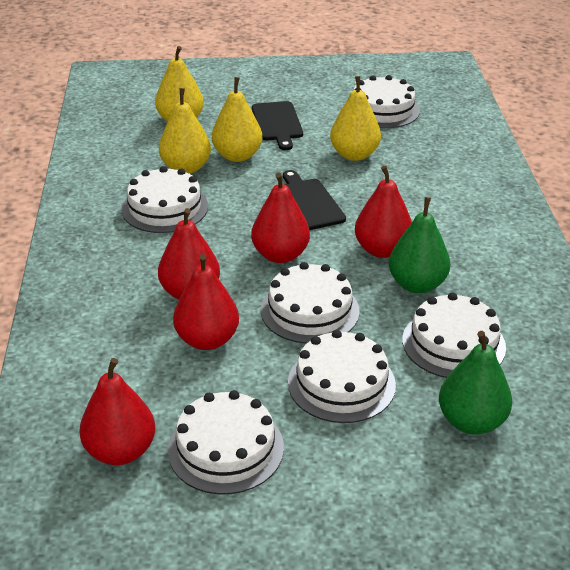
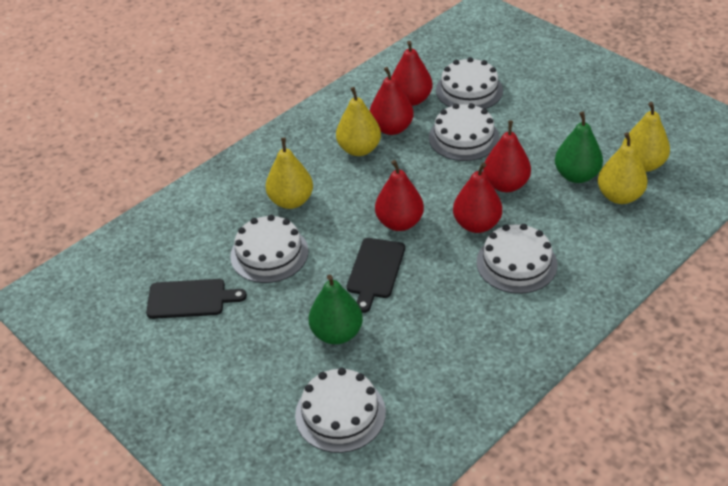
white cake: 6 -> 5

